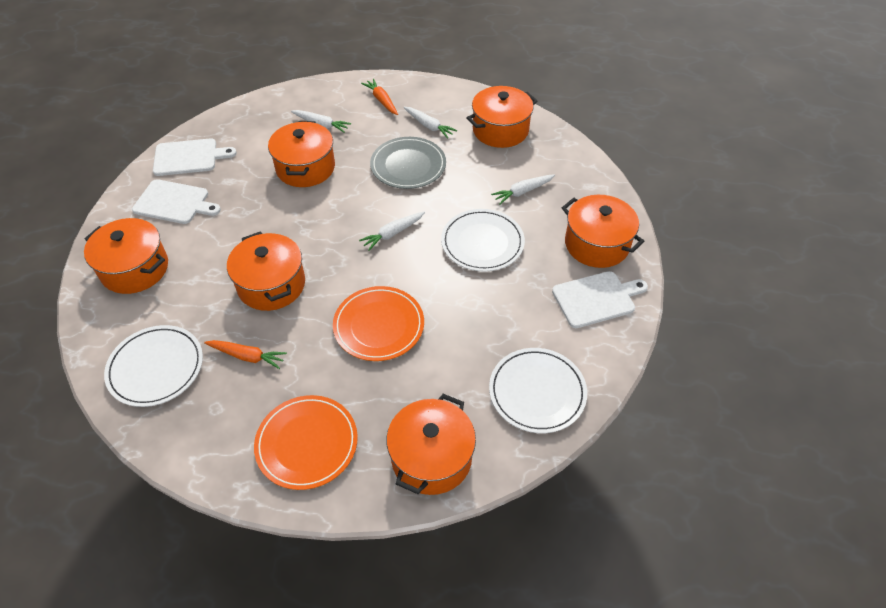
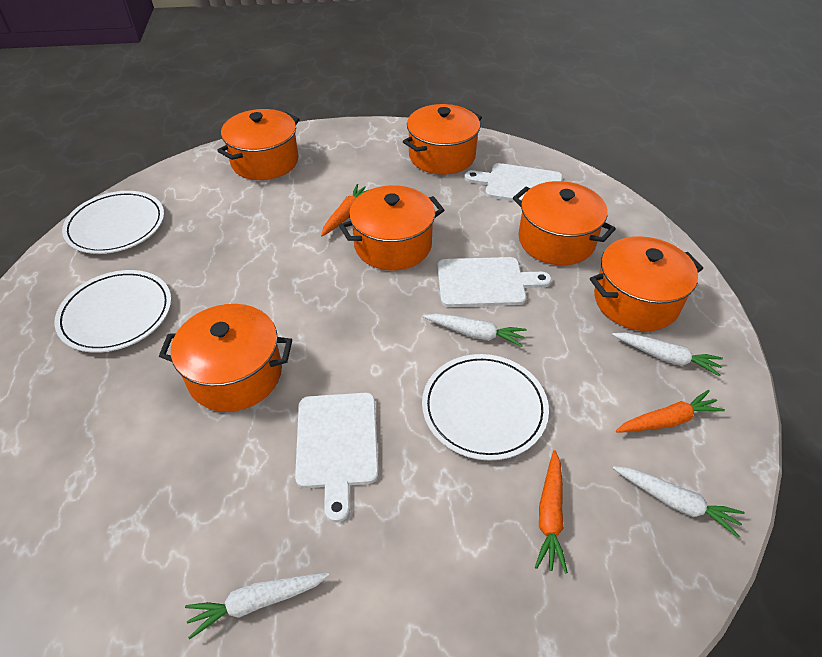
grey plate: 1 -> 0
orange carrot: 2 -> 3
orange plate: 2 -> 0

